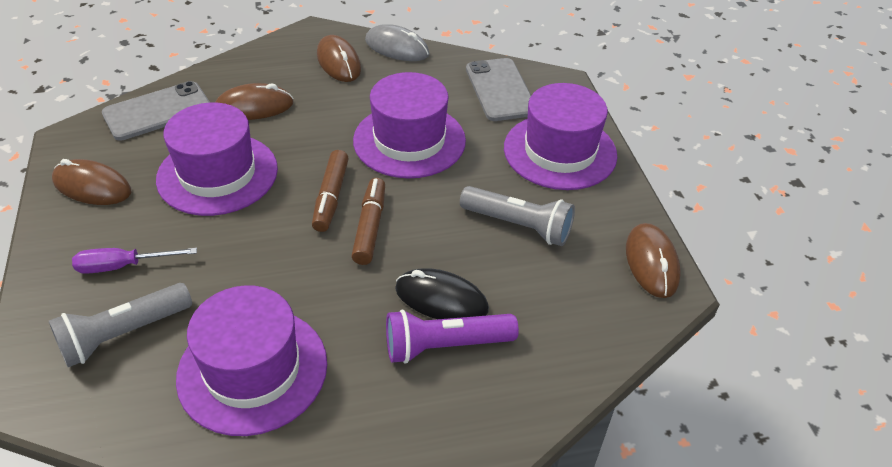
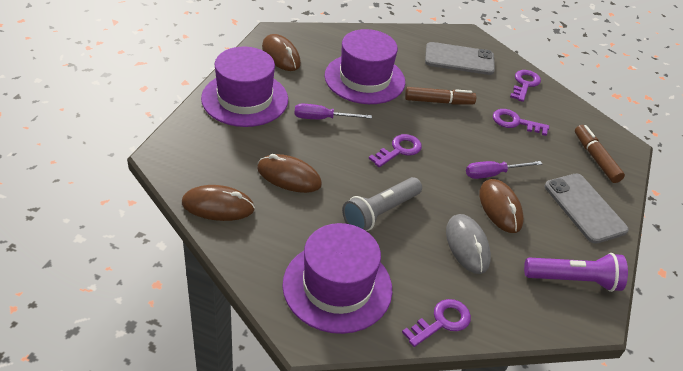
black mouse: 1 -> 0
grey flashlight: 2 -> 1
purple hat: 4 -> 3
purple key: 0 -> 4
purple screwdriver: 1 -> 2

